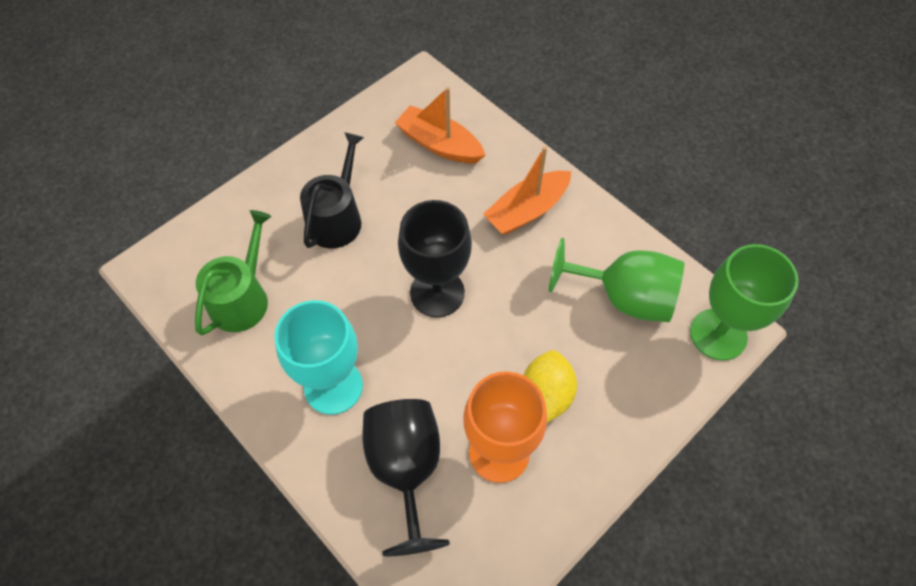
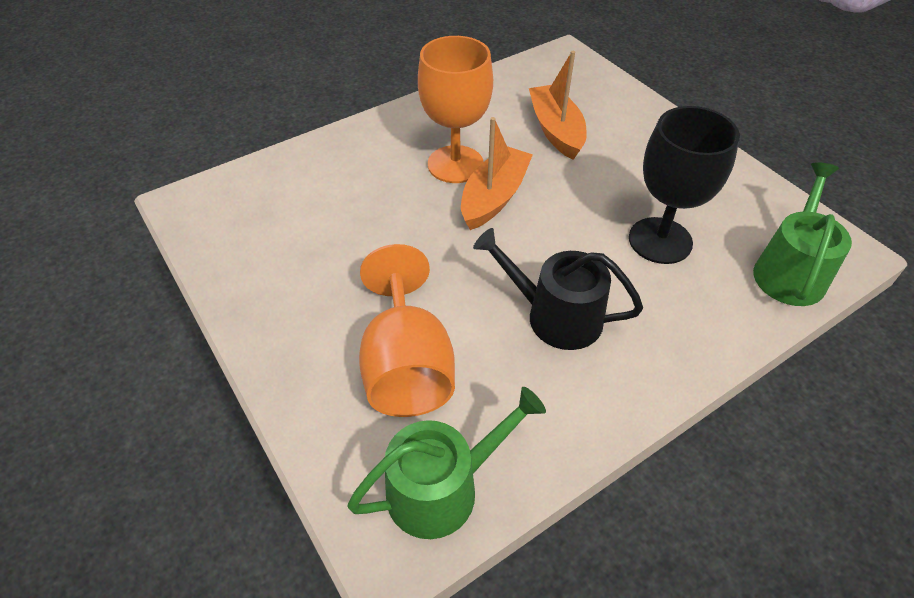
black goblet: 2 -> 1
green goblet: 2 -> 0
green watering can: 1 -> 2
orange goblet: 1 -> 2
turquoise goblet: 1 -> 0
yellow lemon: 1 -> 0

